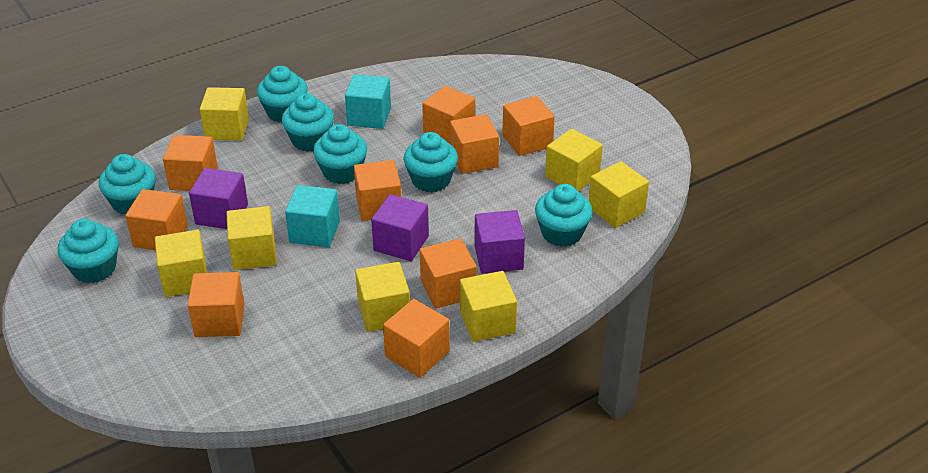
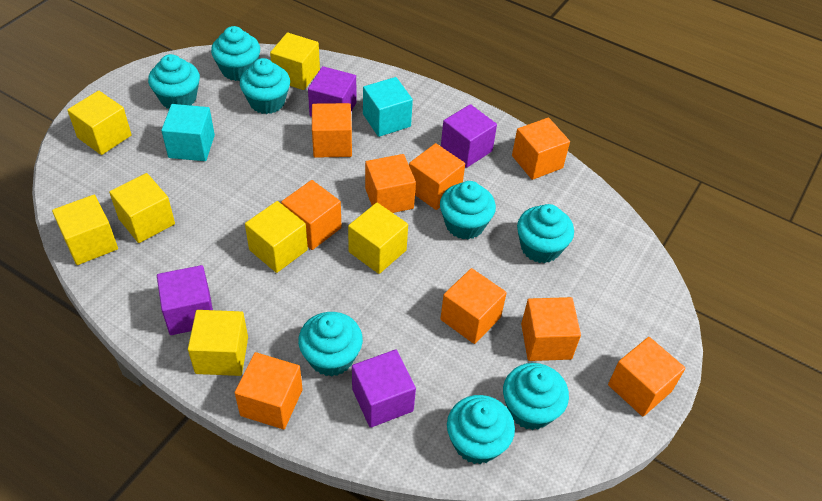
purple cube: 3 -> 4
turquoise cupcake: 7 -> 8

